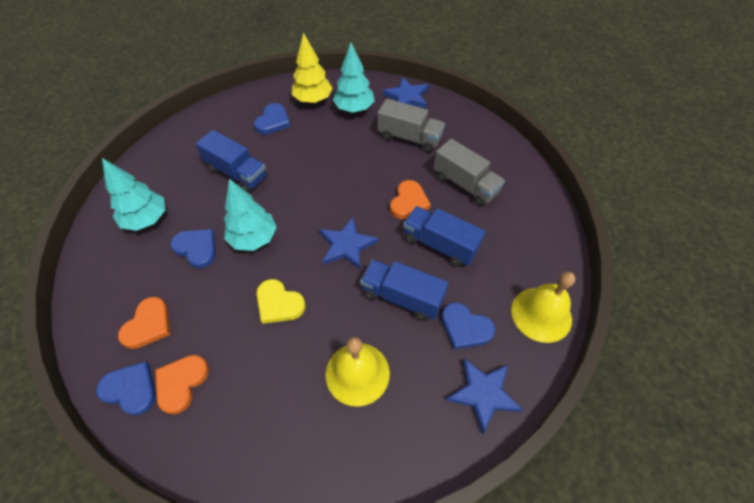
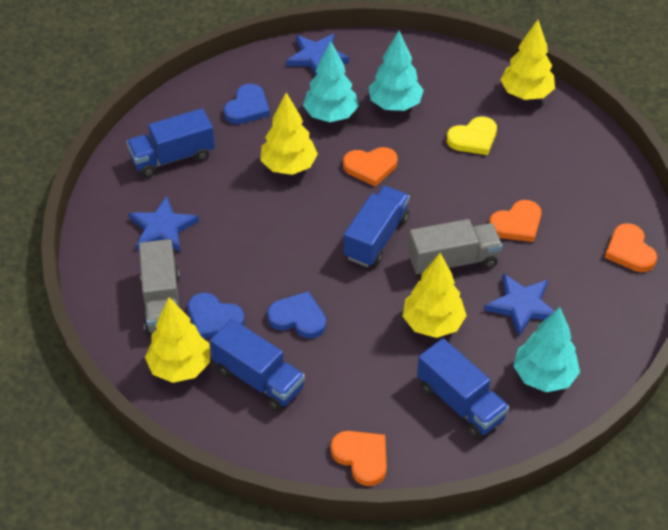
blue heart: 4 -> 3
blue truck: 3 -> 4
orange heart: 3 -> 4
yellow bell: 2 -> 0
yellow tree: 1 -> 4

